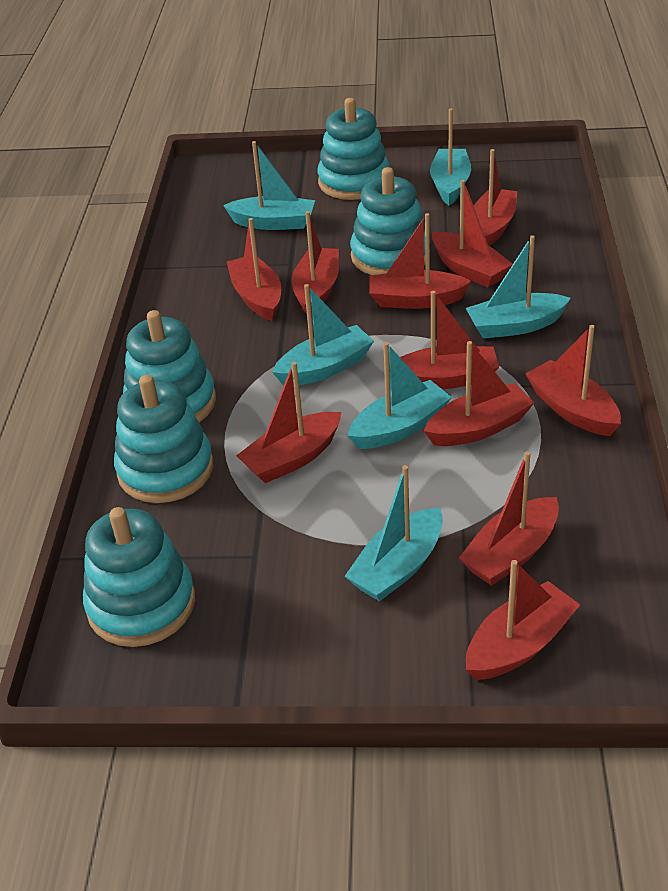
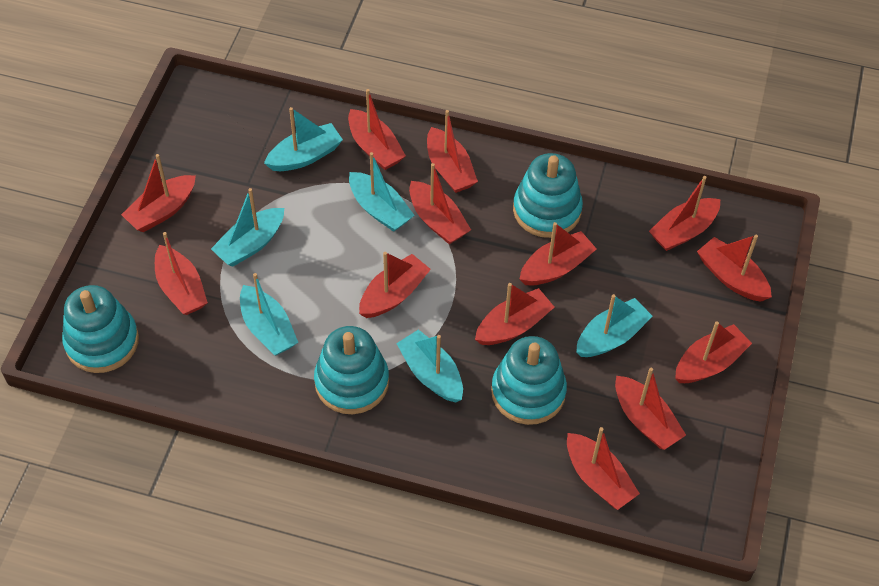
red boat: 11 -> 13
turquoise stacking toy: 5 -> 4

